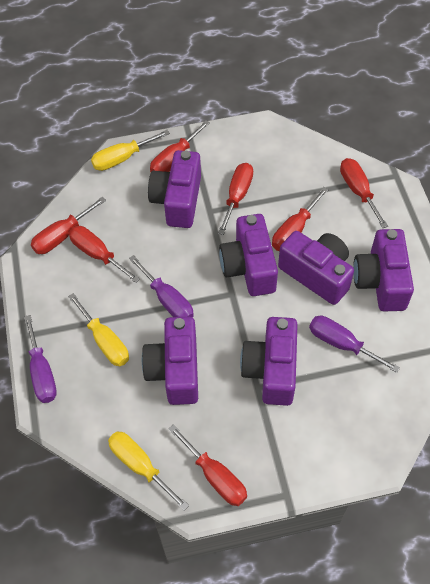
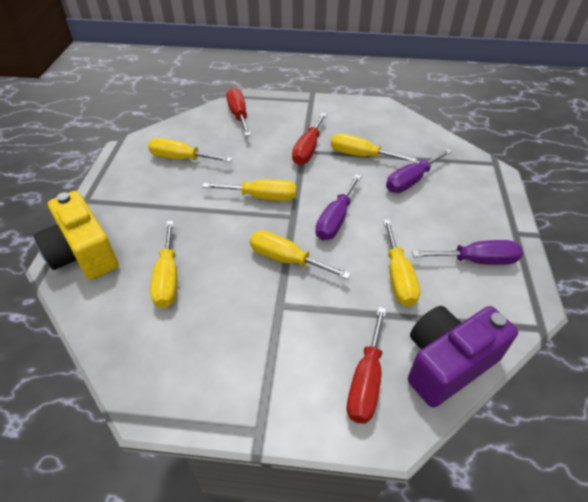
purple camera: 6 -> 1
red screwdriver: 7 -> 3
yellow camera: 0 -> 1
yellow screwdriver: 3 -> 6

